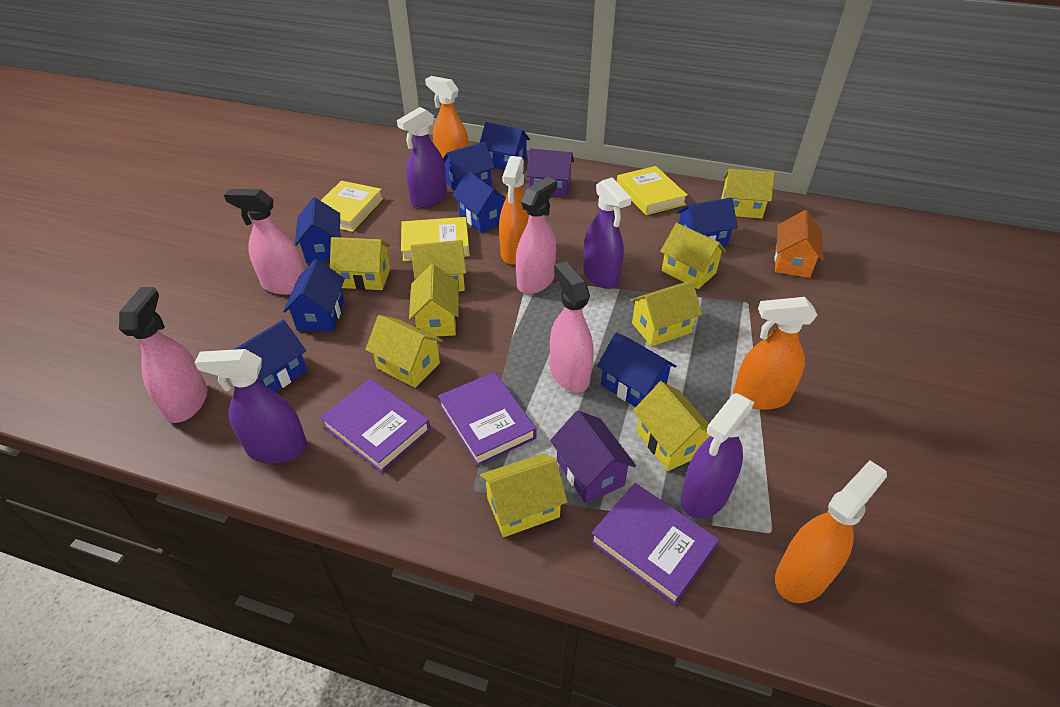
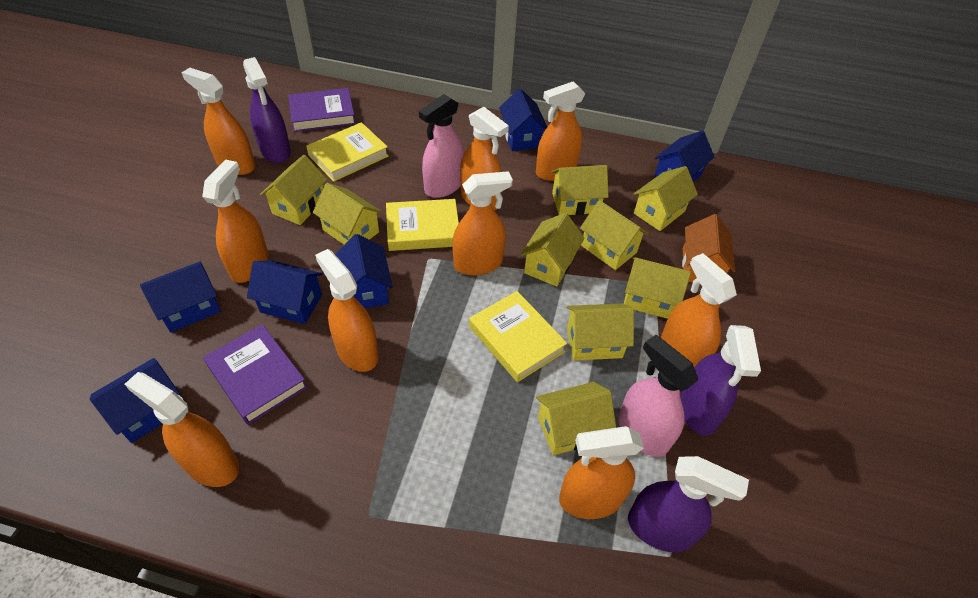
blue house: 8 -> 6
orange spray bottle: 4 -> 9
pink spray bottle: 4 -> 2
purple book: 3 -> 2
purple house: 2 -> 0
purple spray bottle: 4 -> 3

